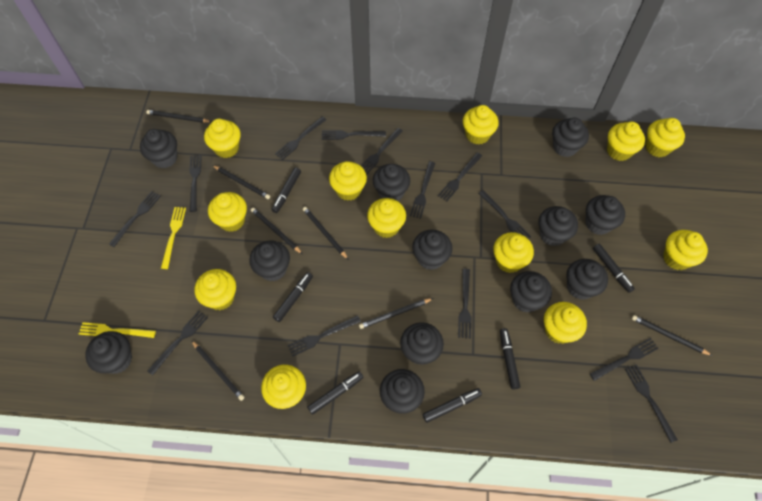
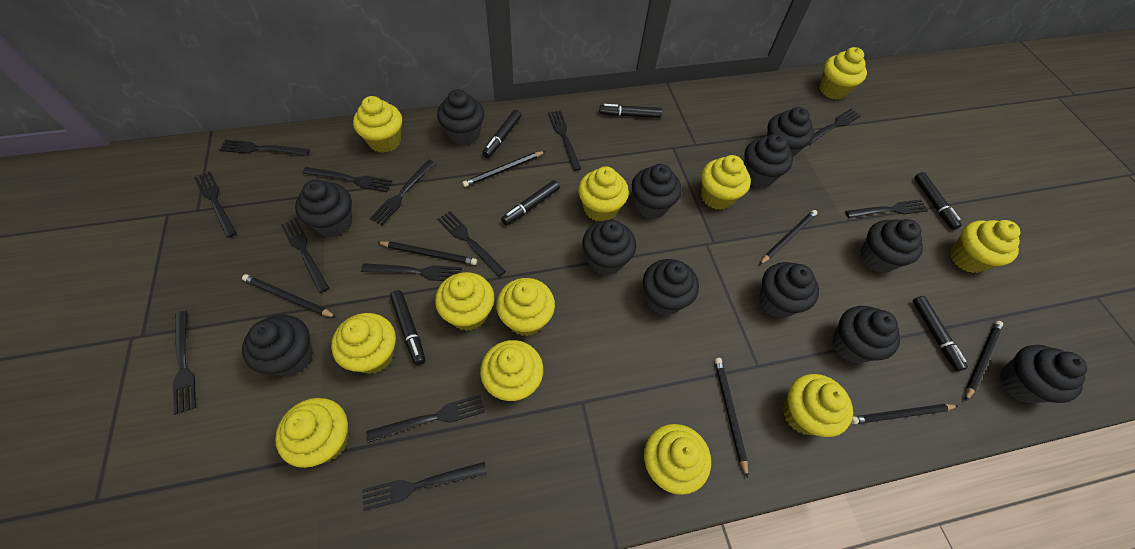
yellow fork: 2 -> 0

